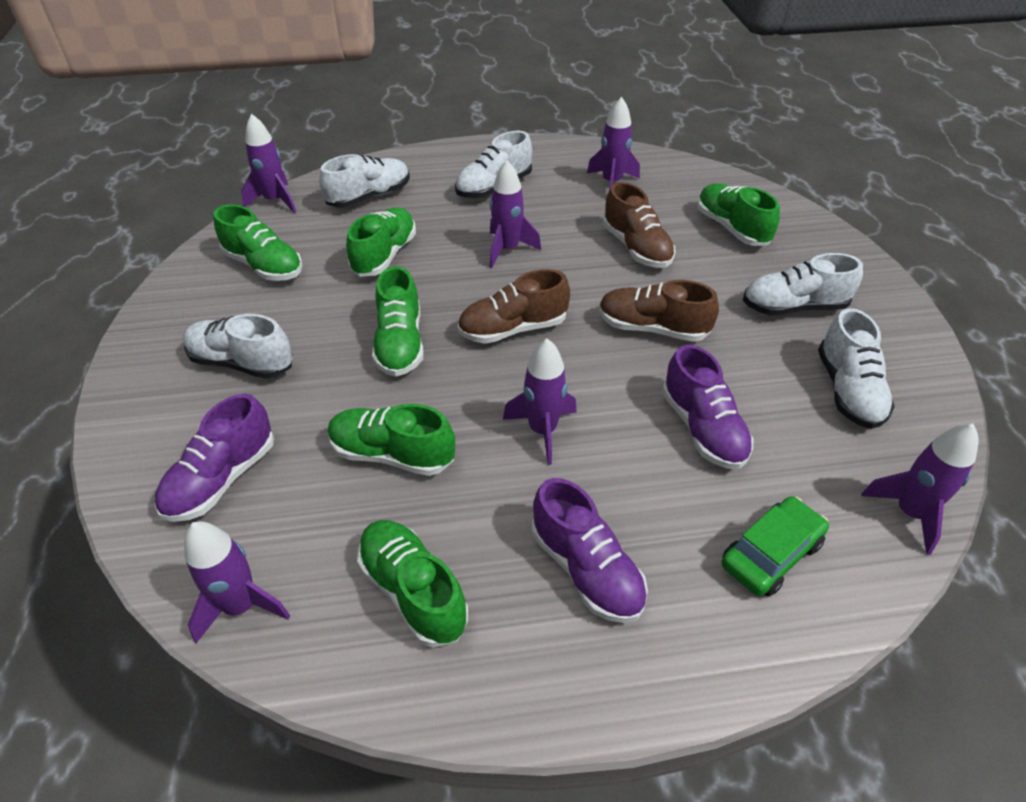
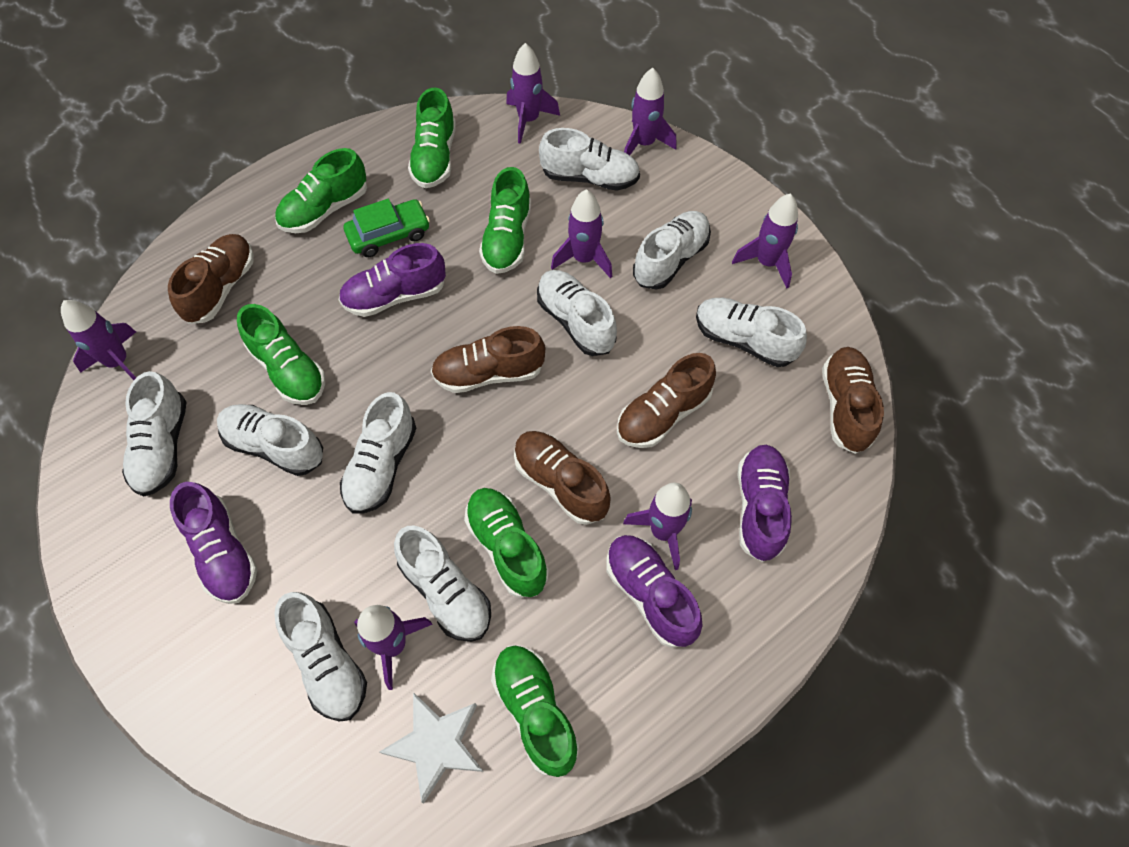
brown shoe: 3 -> 5
purple rocket: 6 -> 7
purple shoe: 3 -> 4
white shoe: 5 -> 9
white star: 0 -> 1

